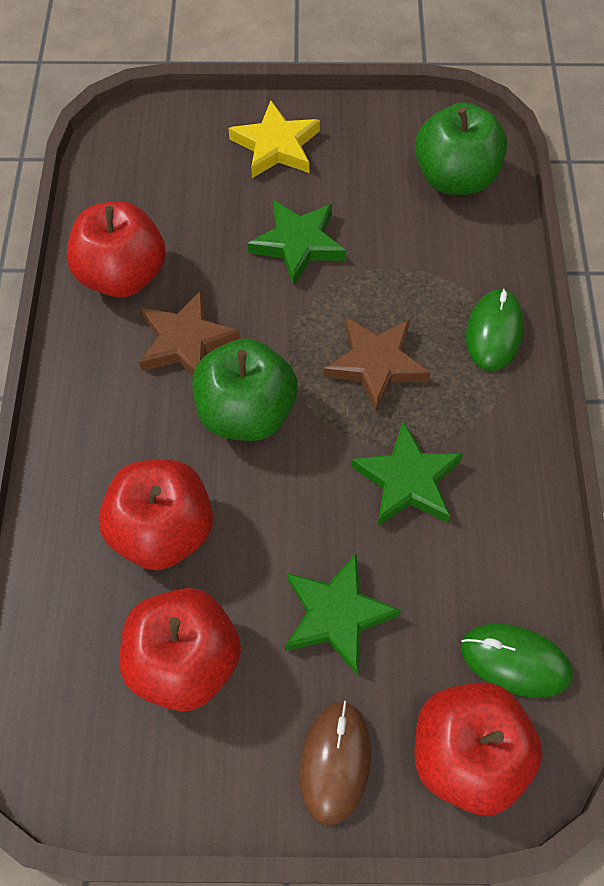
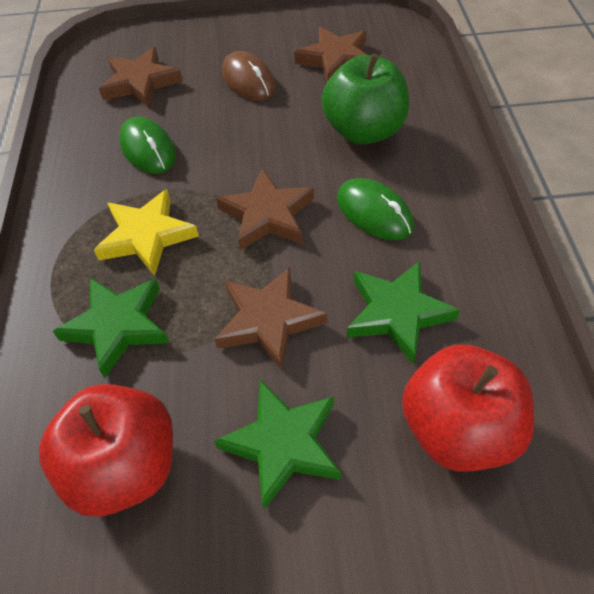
brown star: 2 -> 4
green apple: 2 -> 1
red apple: 4 -> 2

